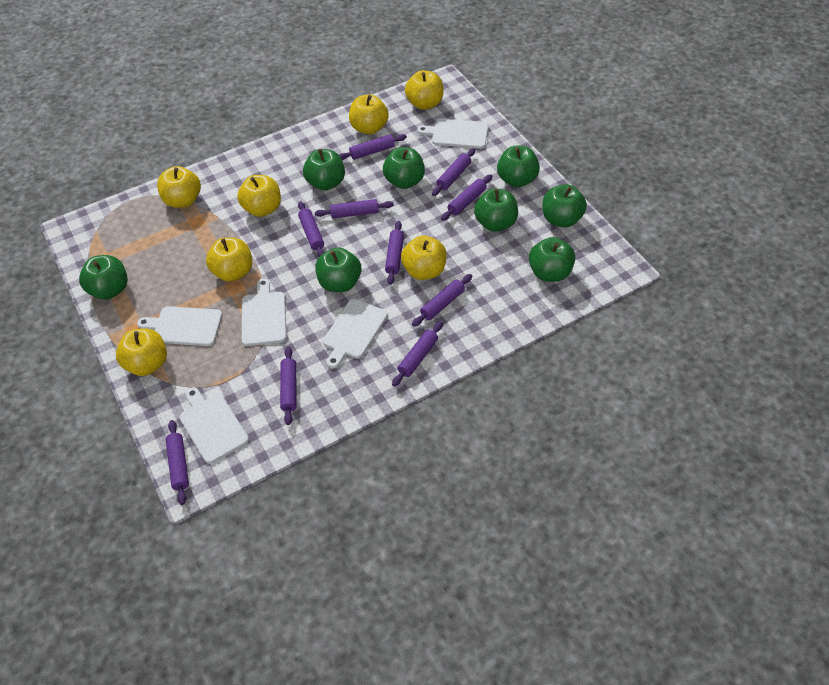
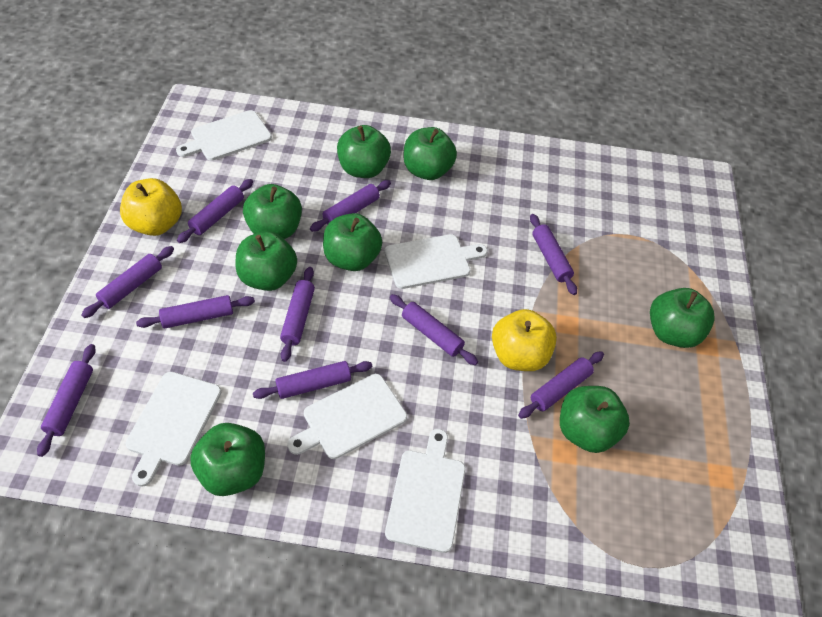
yellow apple: 7 -> 2

